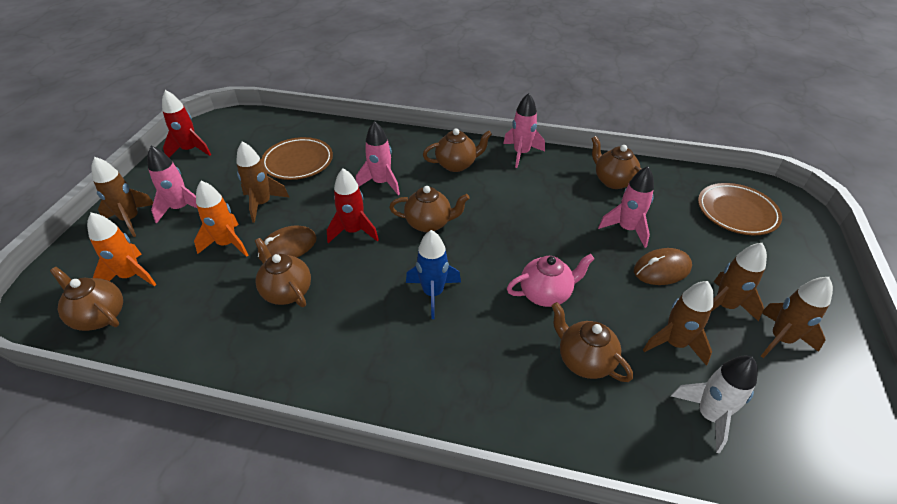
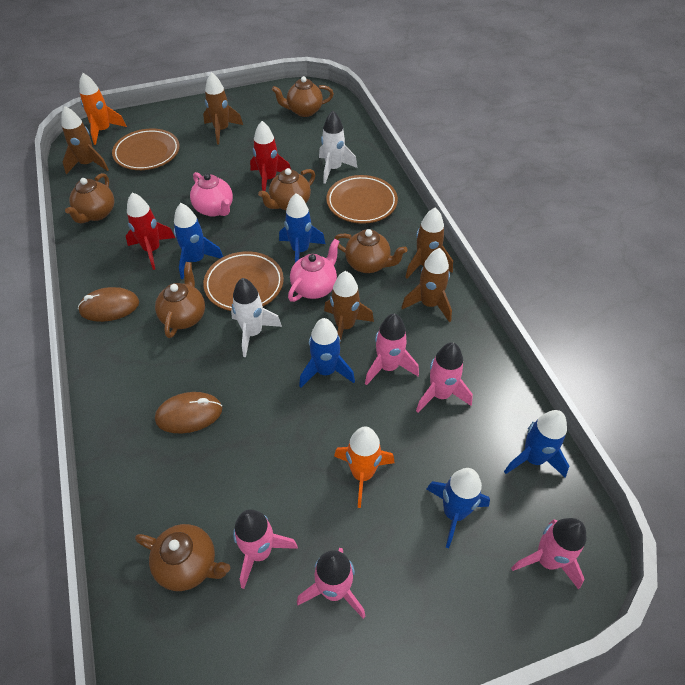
blue rocket: 1 -> 5
brown plate: 2 -> 3
pink rocket: 4 -> 5
pink teapot: 1 -> 2
white rocket: 1 -> 2

